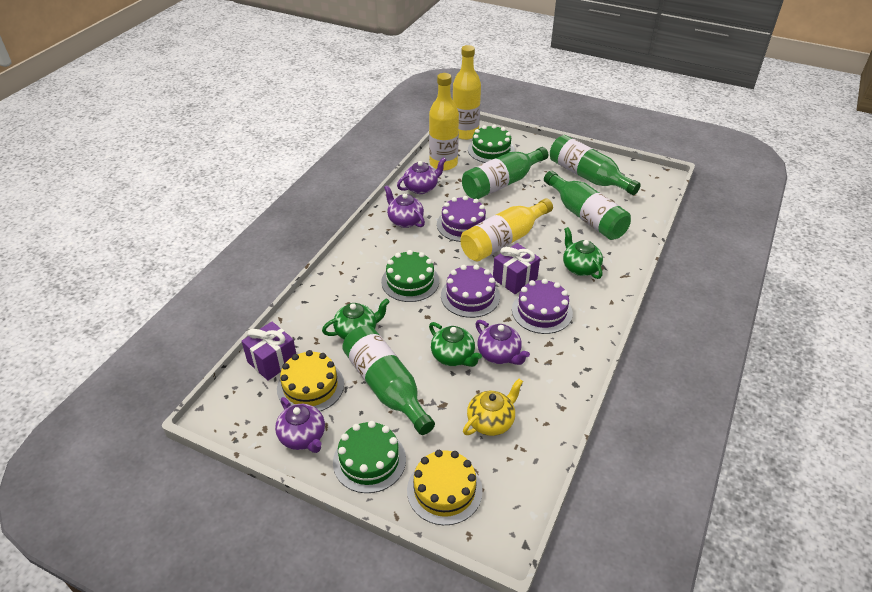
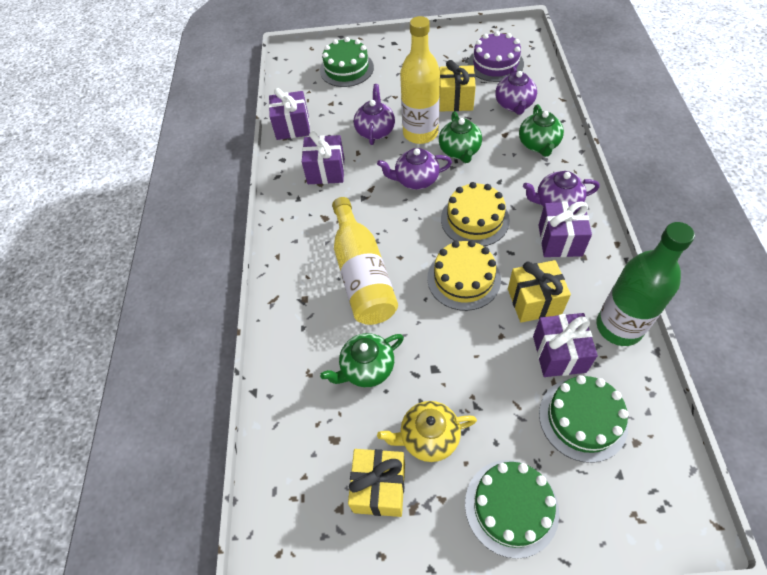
green bottle: 4 -> 1
purple cake: 3 -> 1
purple gift: 2 -> 4
yellow bottle: 3 -> 2
yellow gift: 0 -> 3

